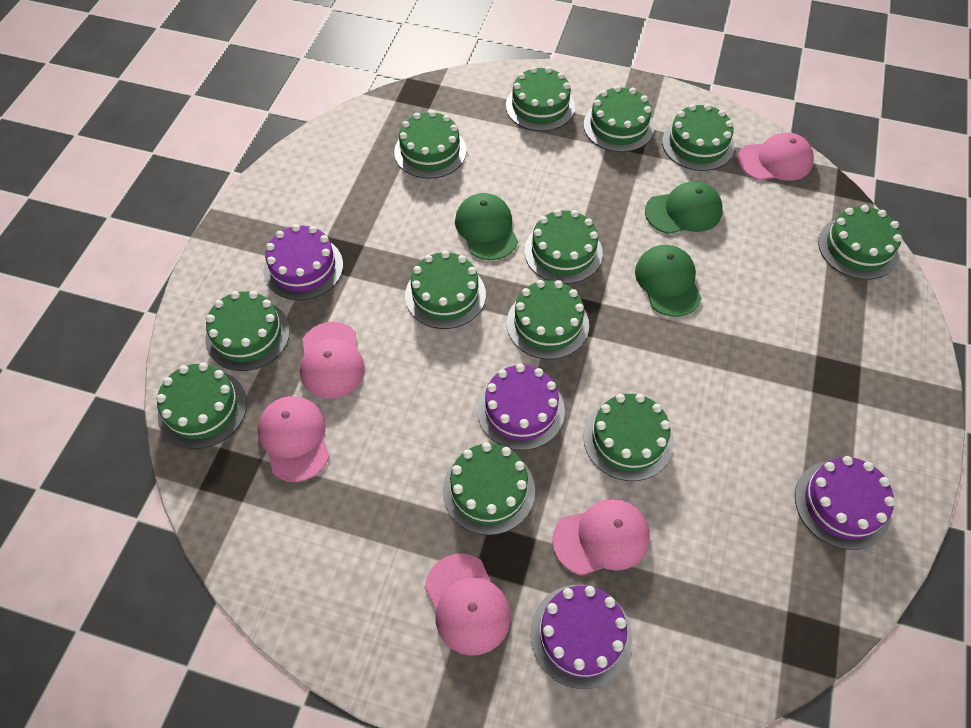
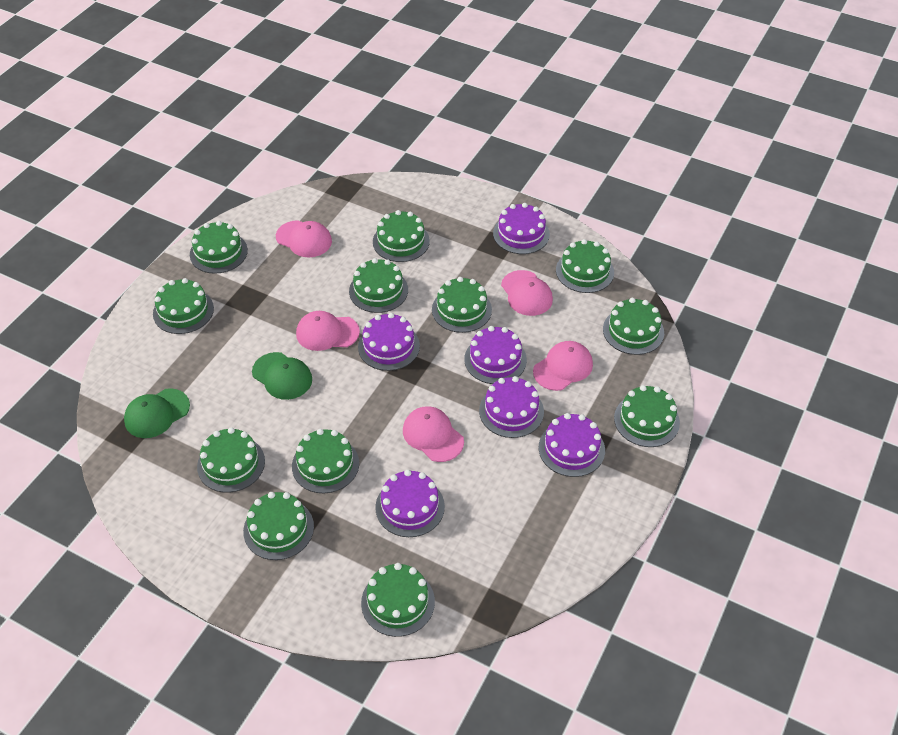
green cap: 3 -> 2
purple cake: 4 -> 6

